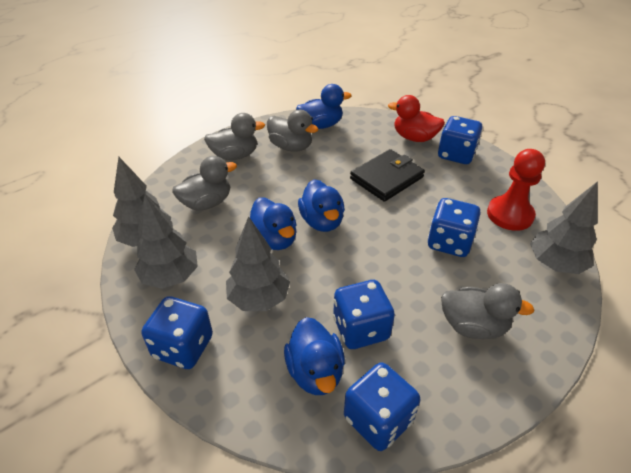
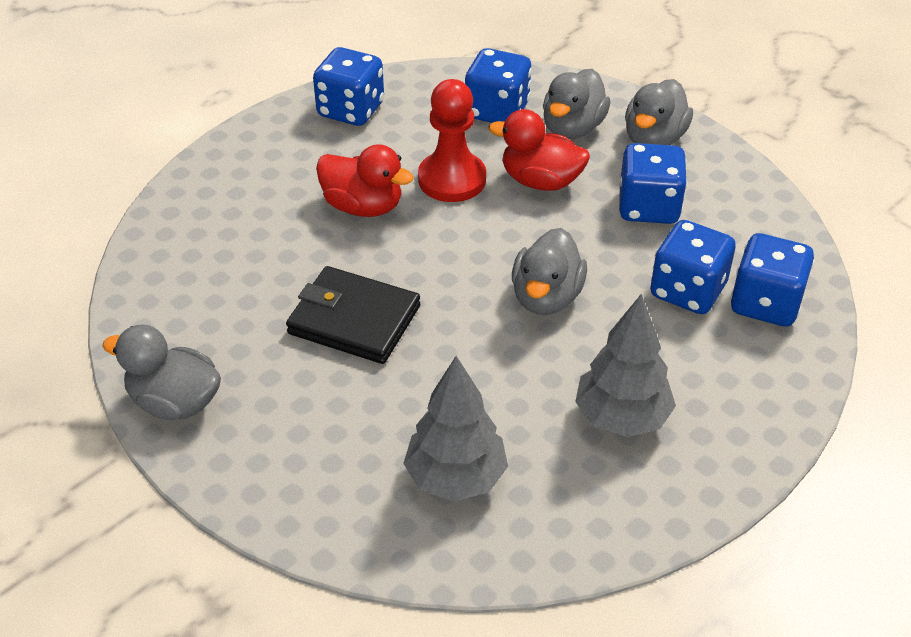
blue duck: 4 -> 0
grey tree: 4 -> 2
red duck: 1 -> 2

